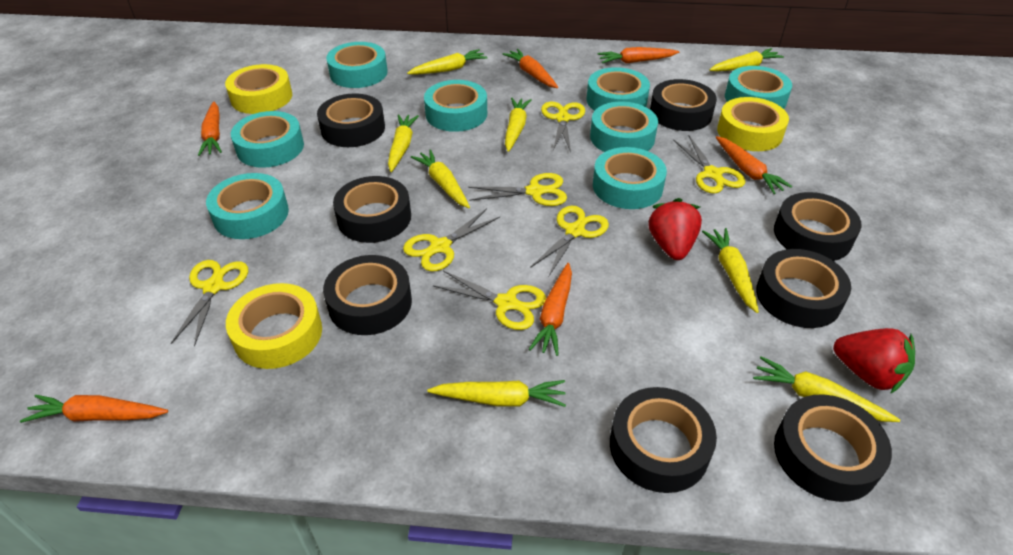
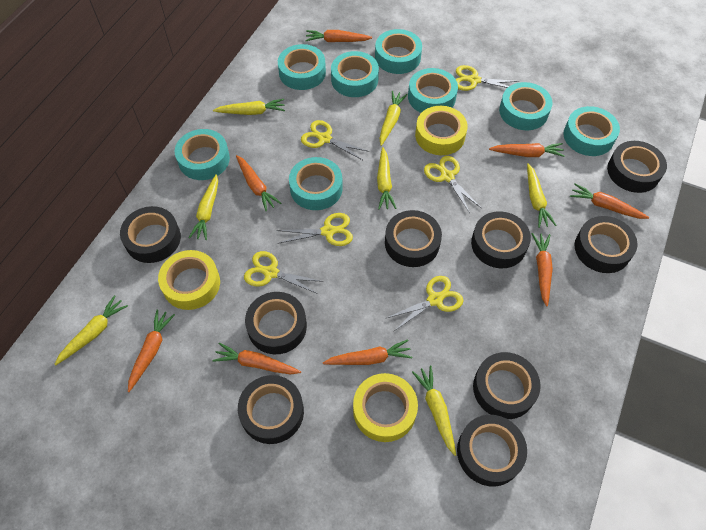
black tape: 8 -> 9
orange carrot: 6 -> 8
red strawberry: 2 -> 0
yellow carrot: 8 -> 7
yellow scissors: 7 -> 6

